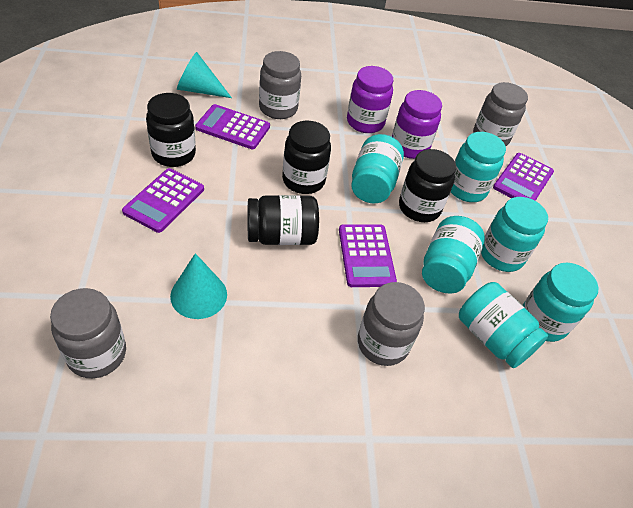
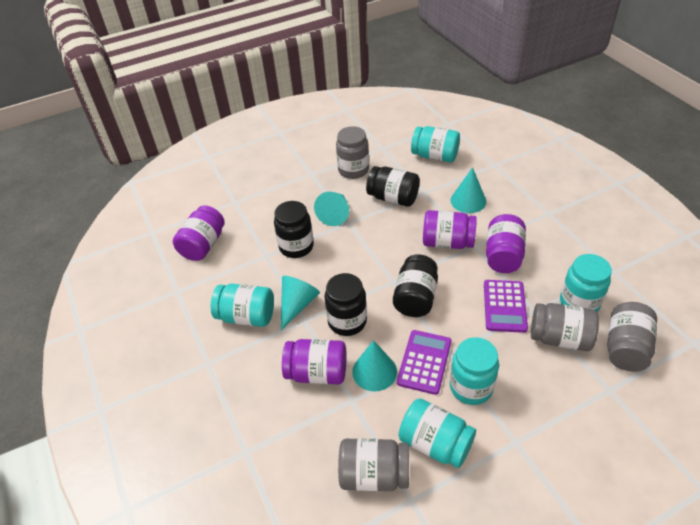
purple calculator: 4 -> 2
purple jar: 2 -> 4
turquoise cone: 2 -> 4
turquoise jar: 6 -> 5

